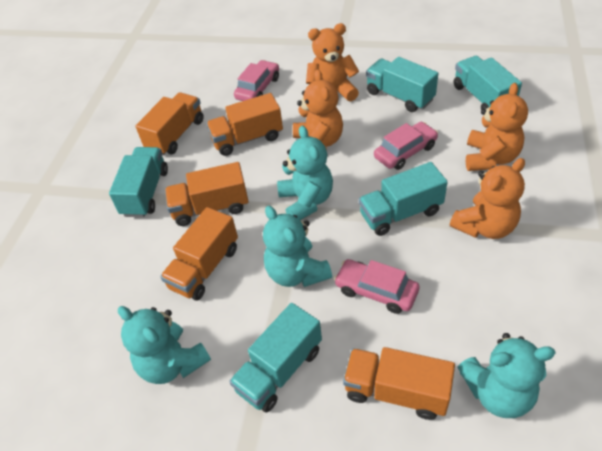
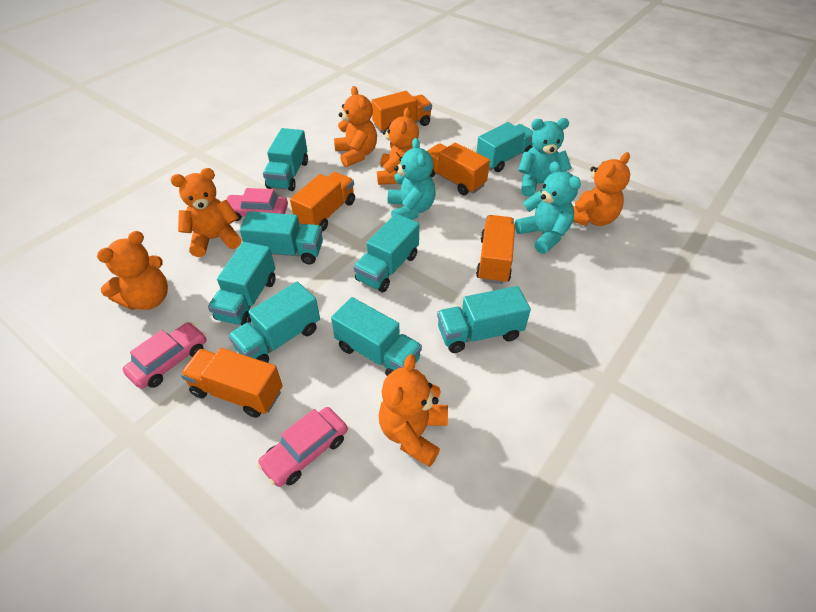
orange teddy bear: 4 -> 6
turquoise teddy bear: 4 -> 3
turquoise truck: 5 -> 8

